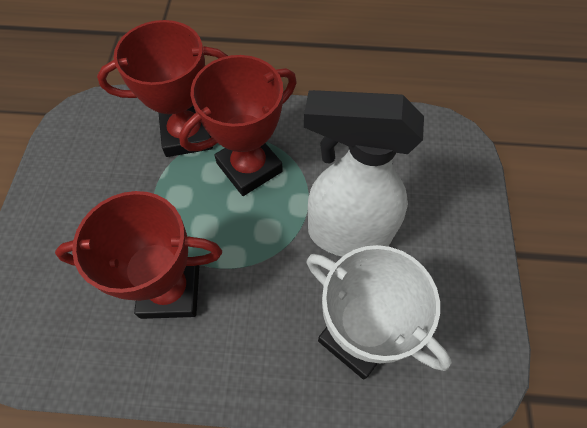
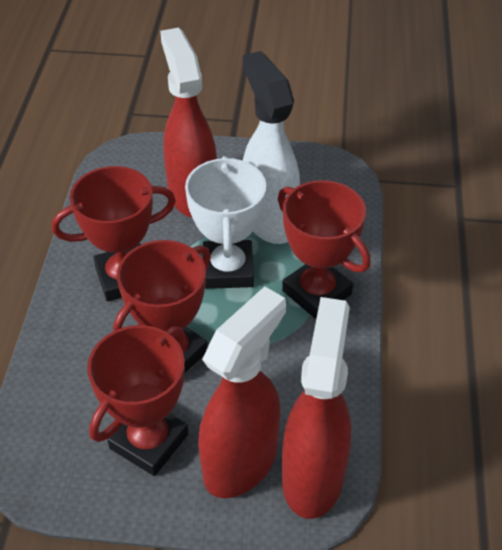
red spray bottle: 0 -> 3
red trophy: 3 -> 4

